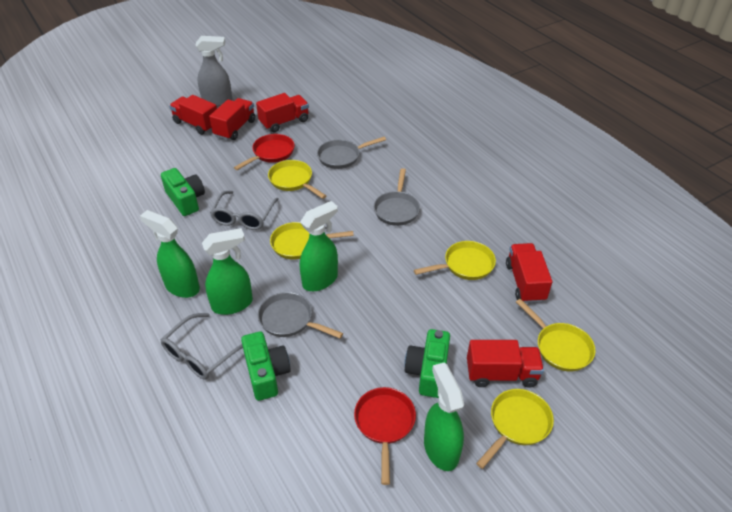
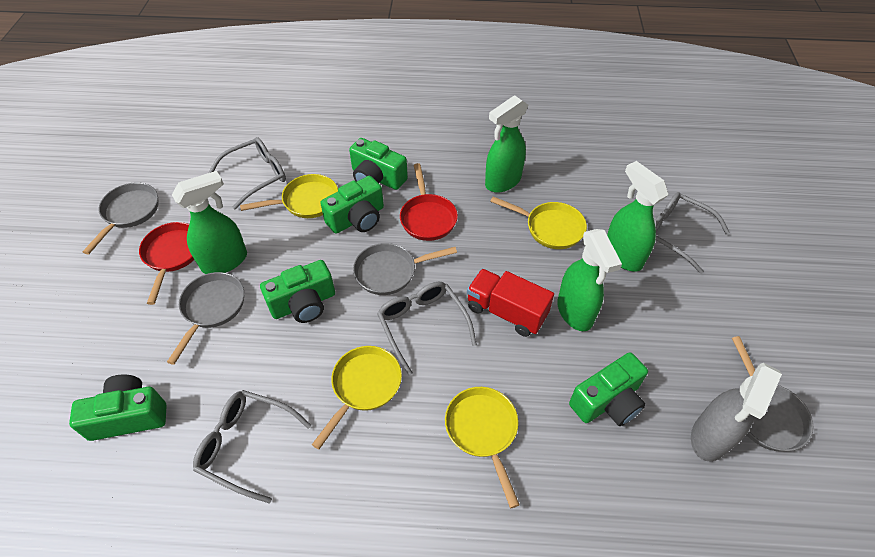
green camera: 3 -> 5
grey glasses: 2 -> 4
grey pan: 3 -> 4
red truck: 5 -> 1
yellow pan: 5 -> 4

